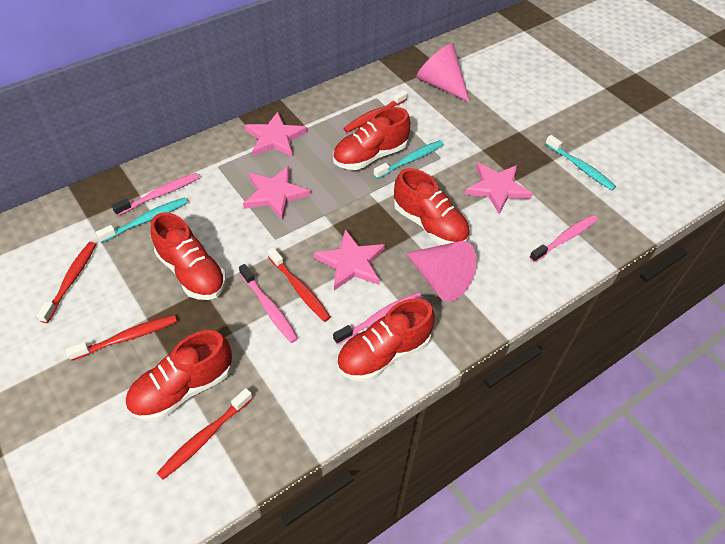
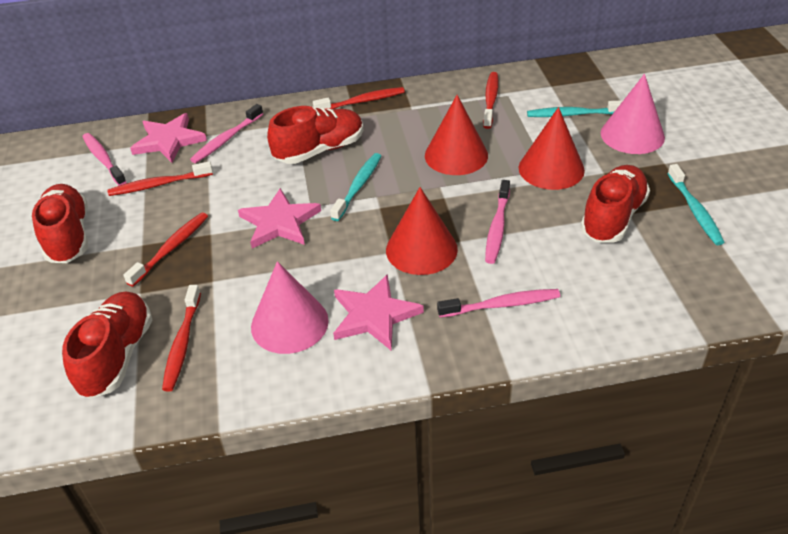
pink star: 4 -> 3
red cone: 0 -> 3
red shoe: 5 -> 4

